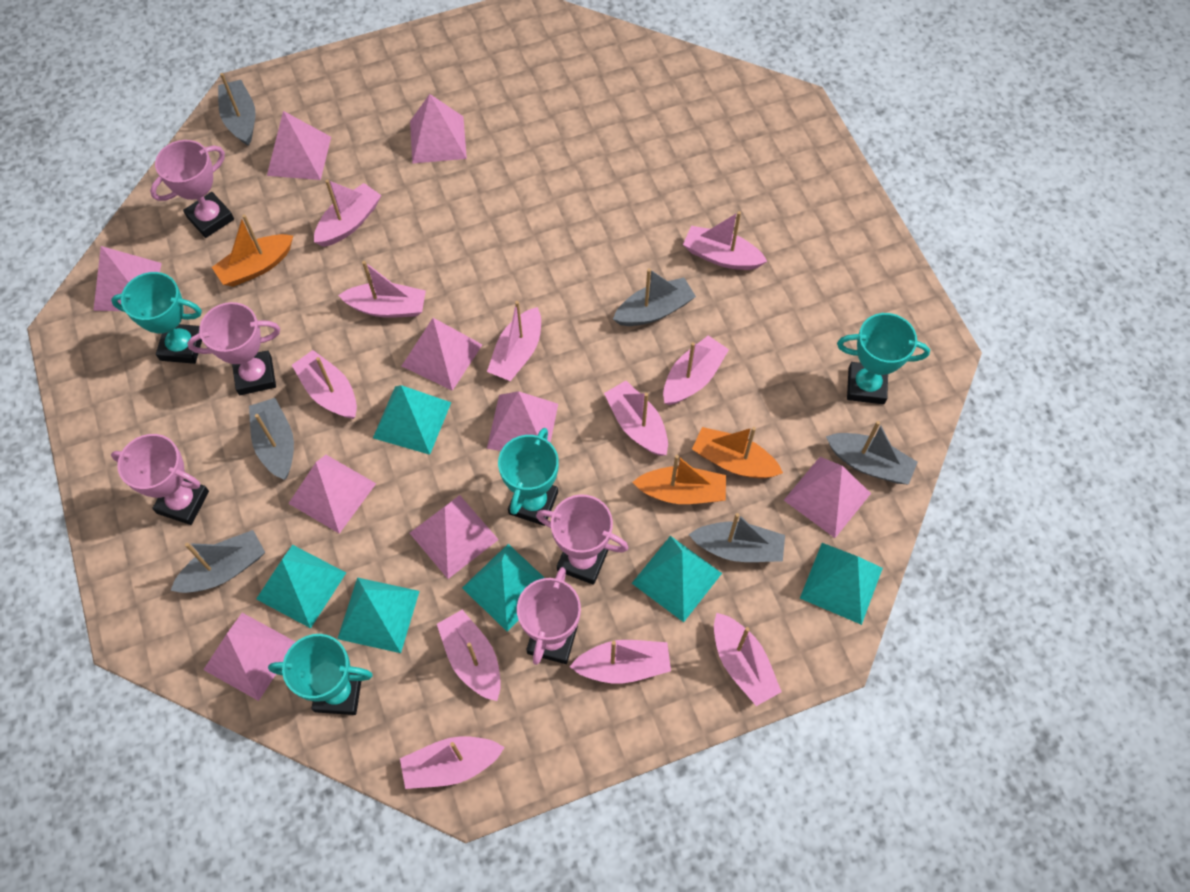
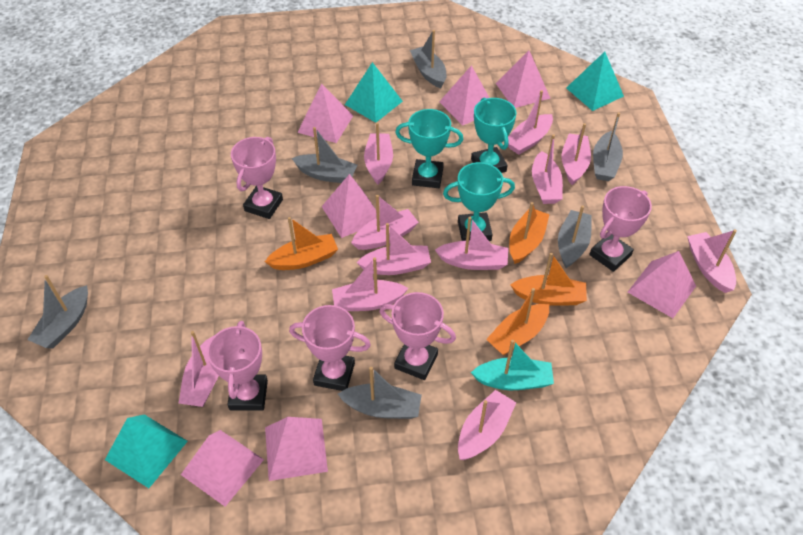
orange boat: 3 -> 4
pink pyramid: 9 -> 7
turquoise boat: 0 -> 1
turquoise pyramid: 6 -> 3
turquoise trophy: 4 -> 3

